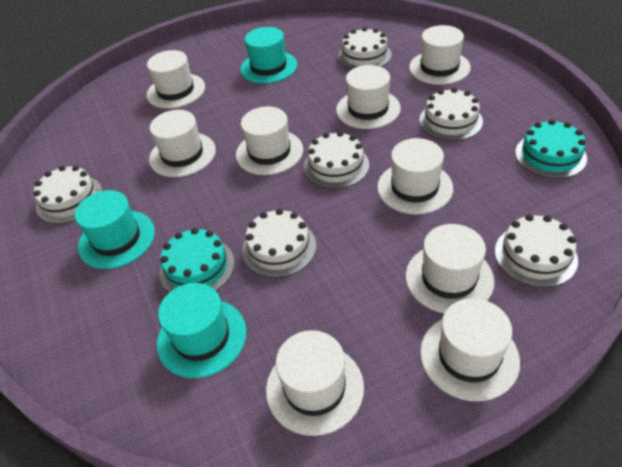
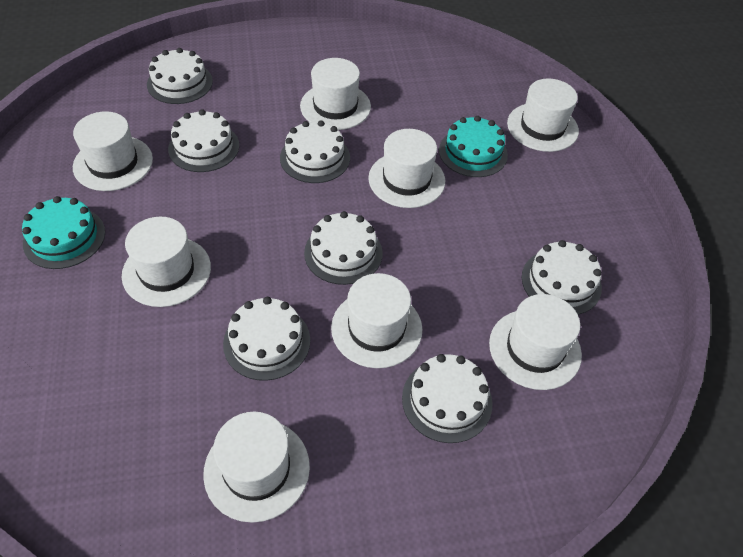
turquoise hat: 3 -> 0
white cake: 6 -> 7
white hat: 9 -> 8

